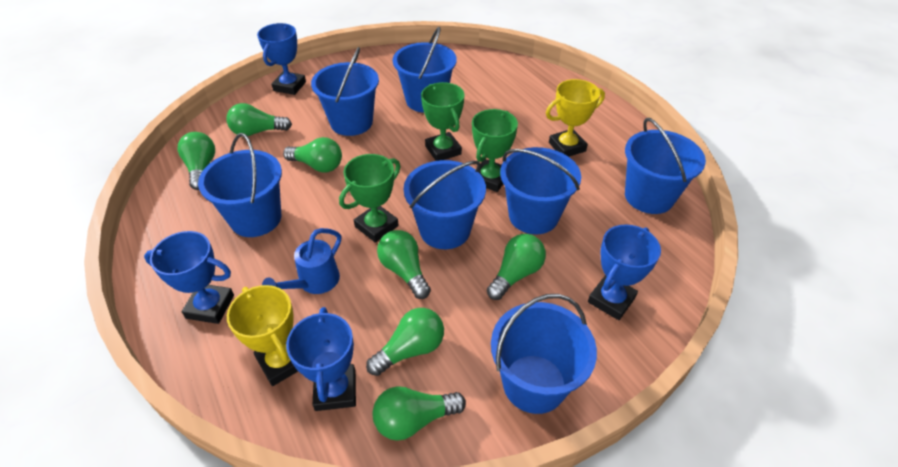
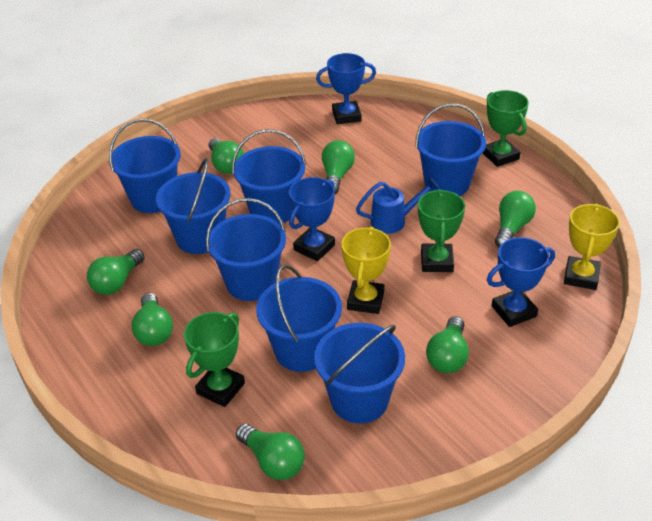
blue trophy: 4 -> 3

